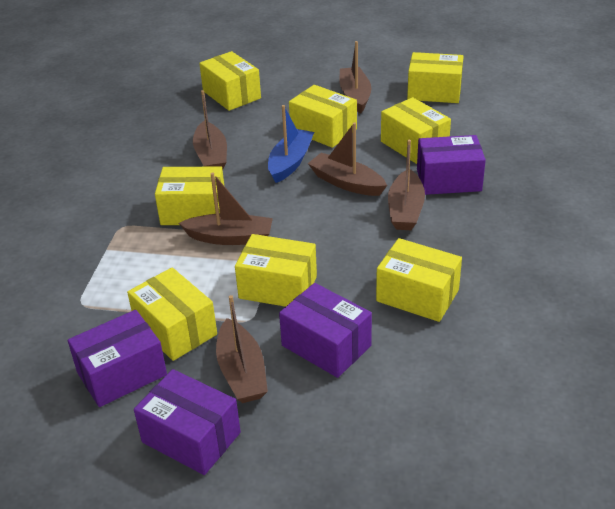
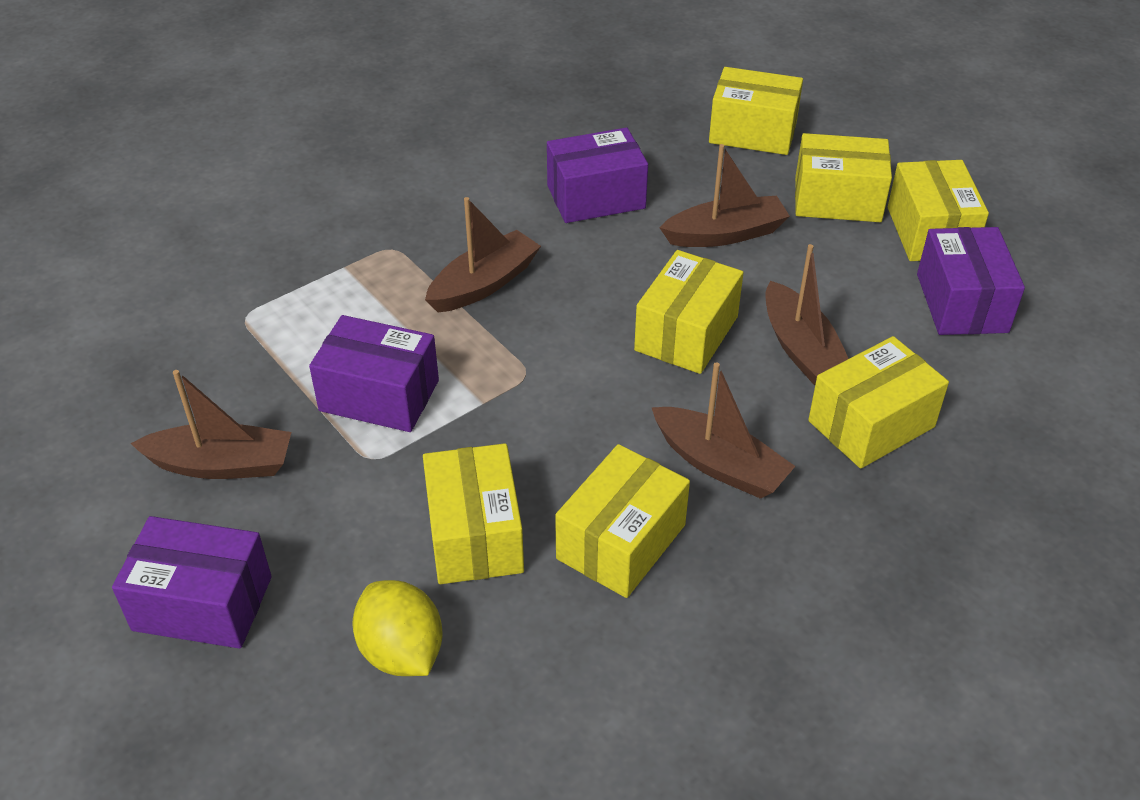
blue boat: 1 -> 0
brown boat: 6 -> 5
yellow box: 8 -> 7
yellow lemon: 0 -> 1

